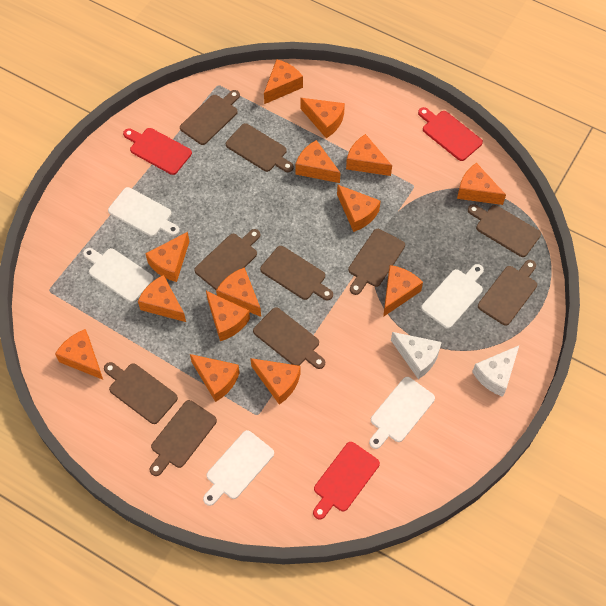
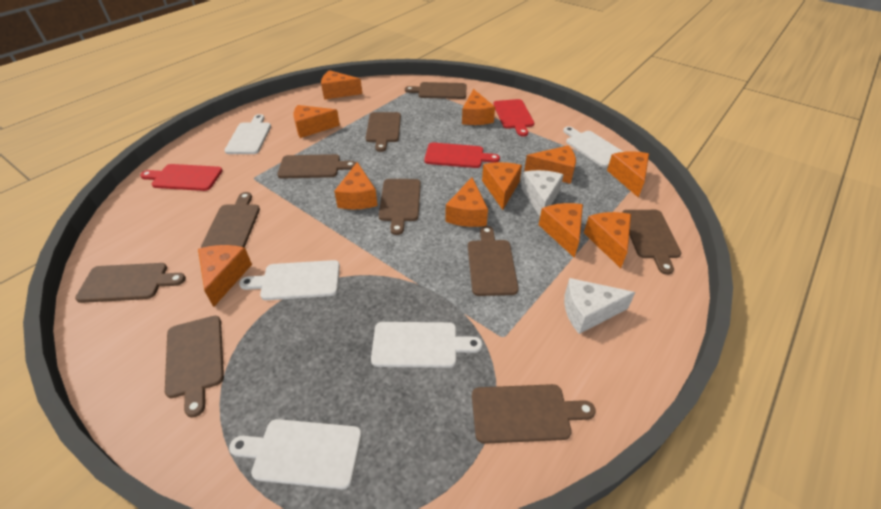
orange cheese: 14 -> 11

